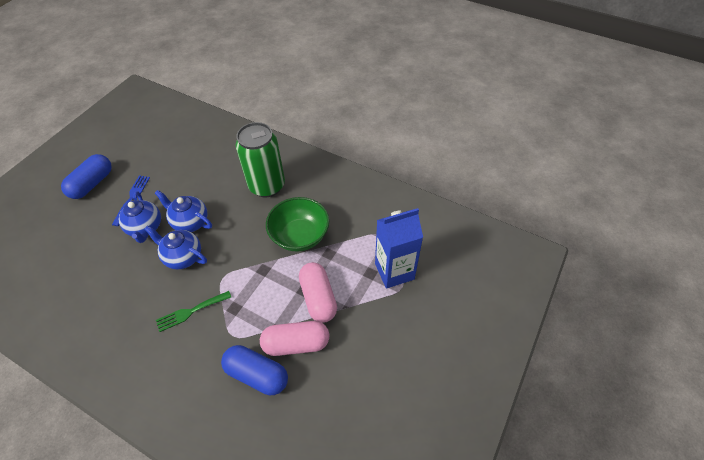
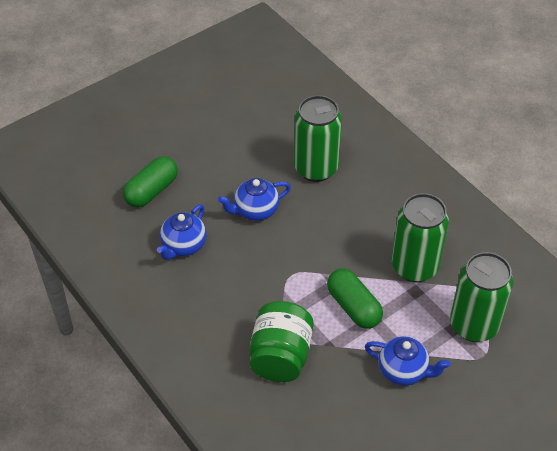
blue capsule: 2 -> 0
blue carton: 1 -> 0
blue fork: 1 -> 0
green bowl: 1 -> 0
green can: 1 -> 3
green capsule: 0 -> 2
green fork: 1 -> 0
green jar: 0 -> 1
pink capsule: 2 -> 0

